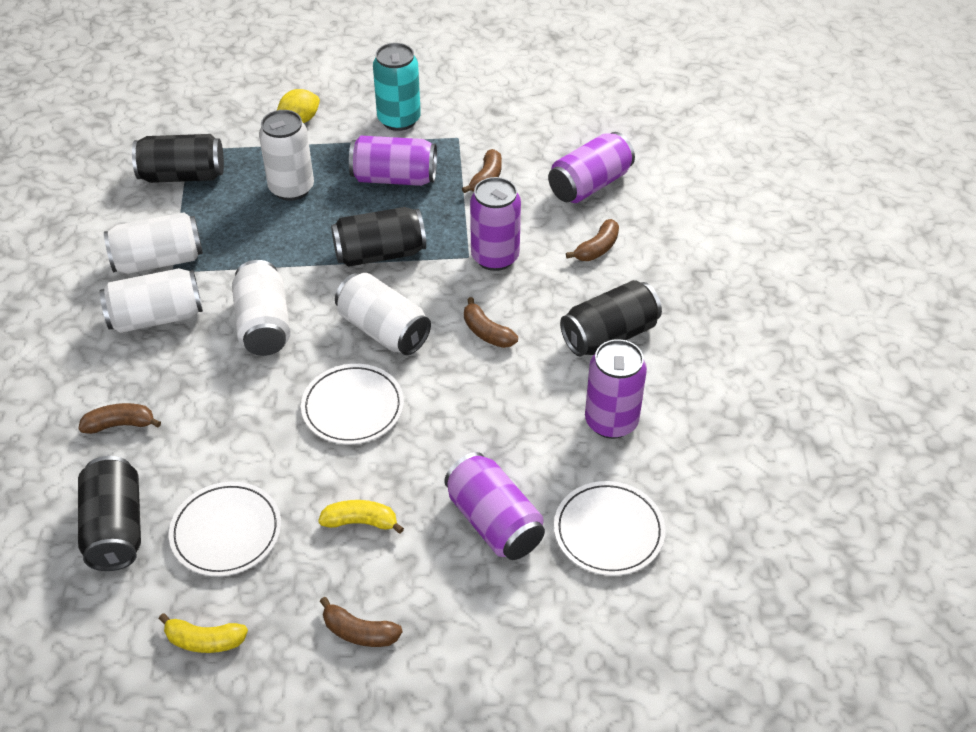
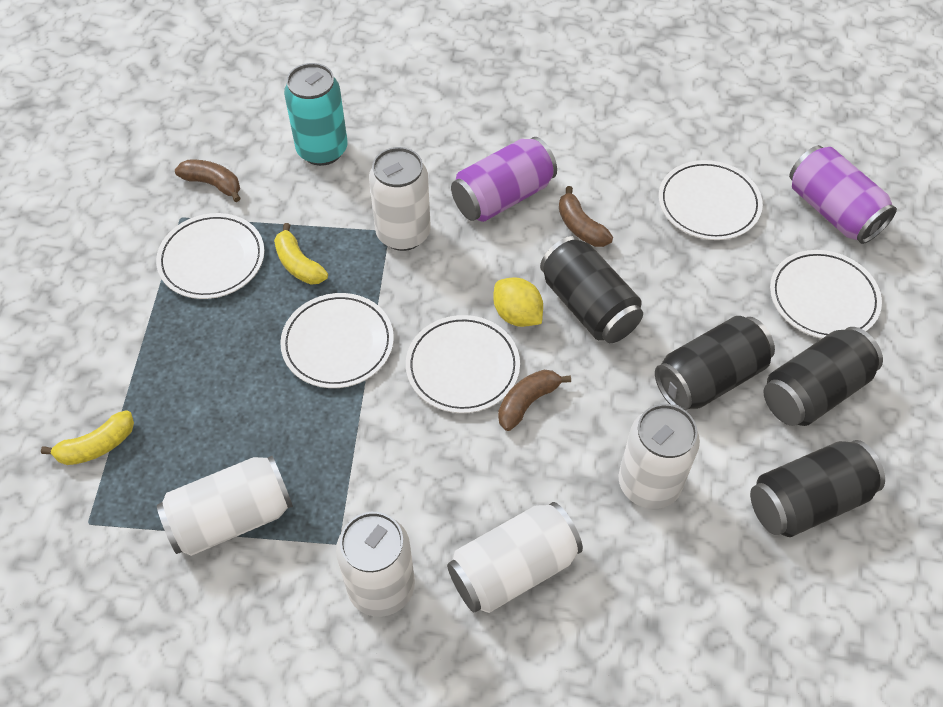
brown banana: 5 -> 3
purple can: 5 -> 2
white plate: 3 -> 5

